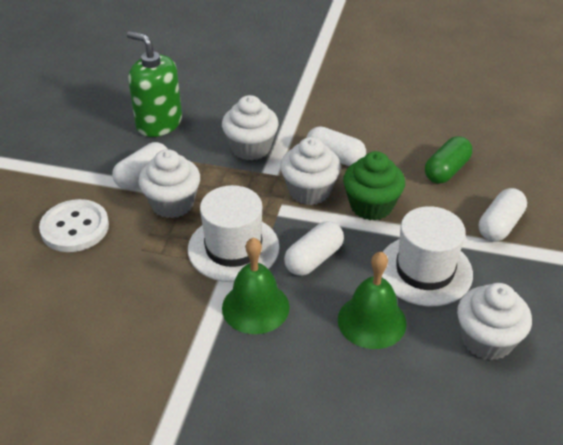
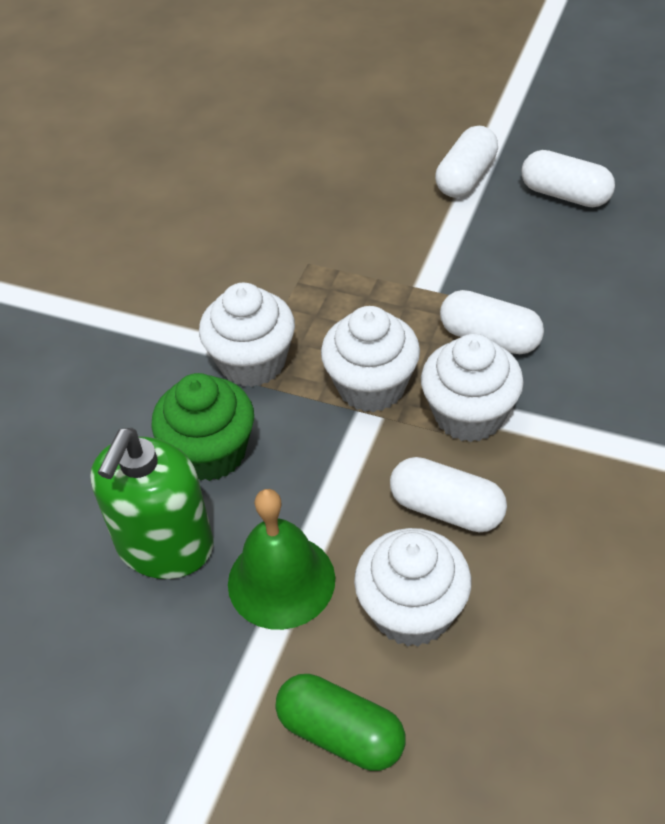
green bell: 2 -> 1
white button: 1 -> 0
white hat: 2 -> 0

